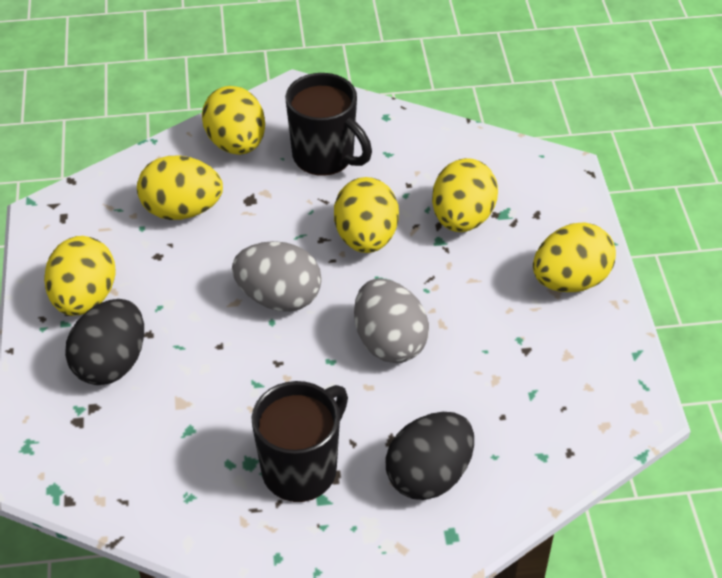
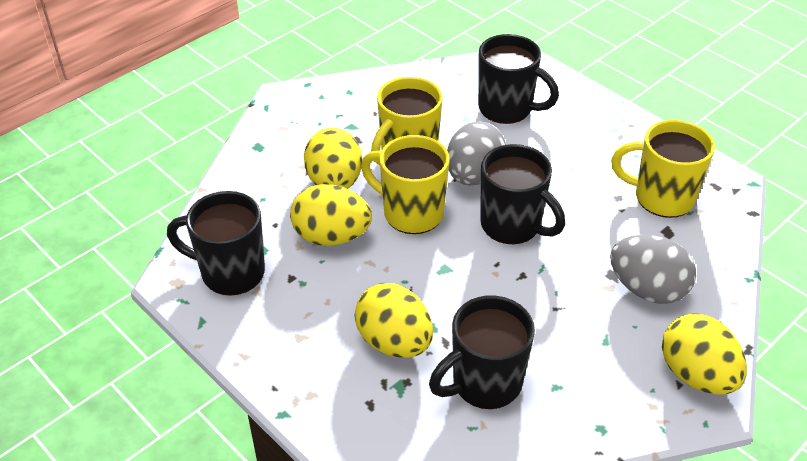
black egg: 2 -> 0
black mug: 2 -> 4
yellow egg: 6 -> 4
yellow mug: 0 -> 3

